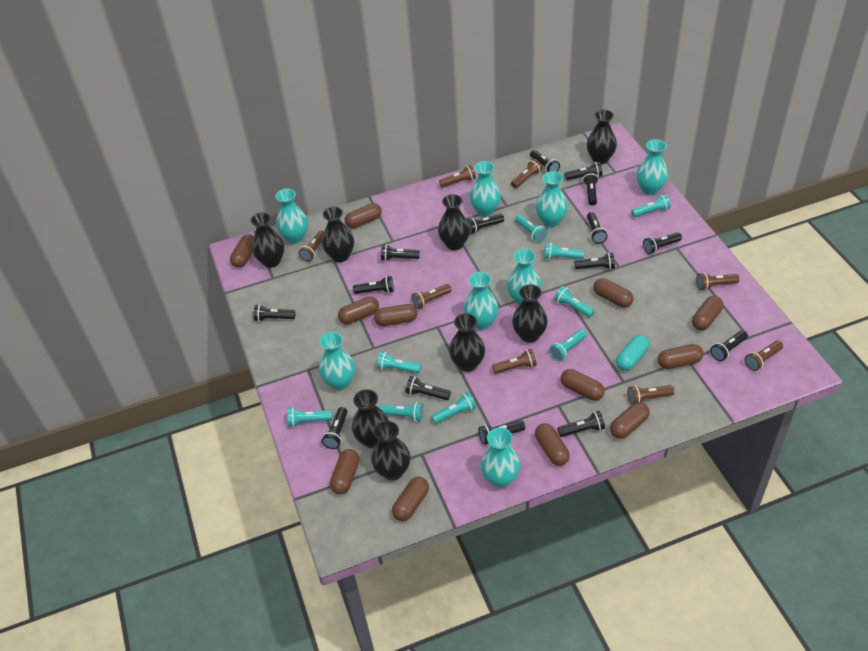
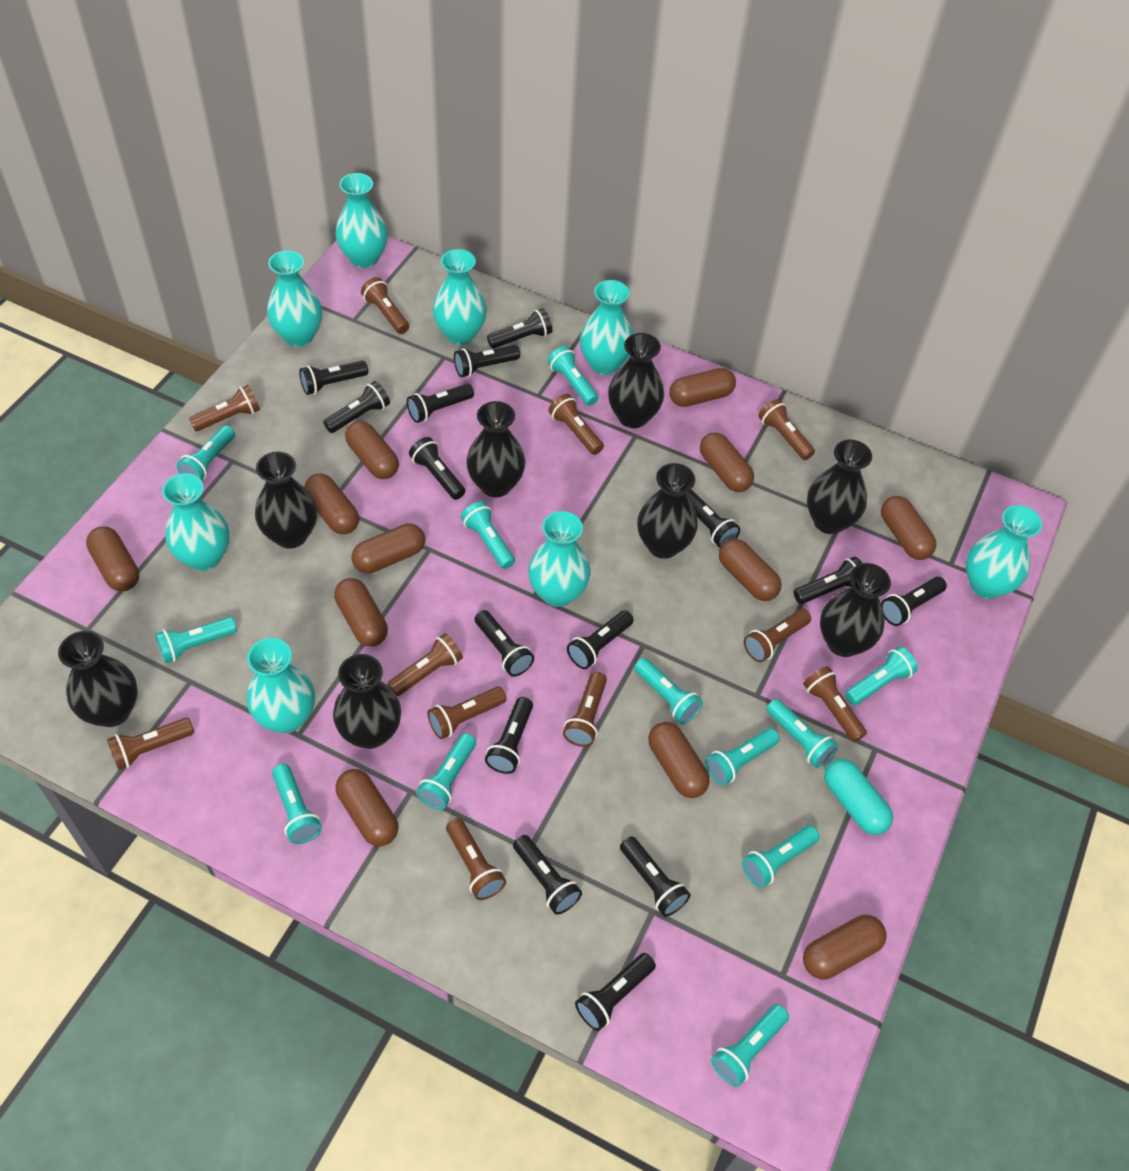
brown flashlight: 8 -> 11
turquoise flashlight: 9 -> 12

